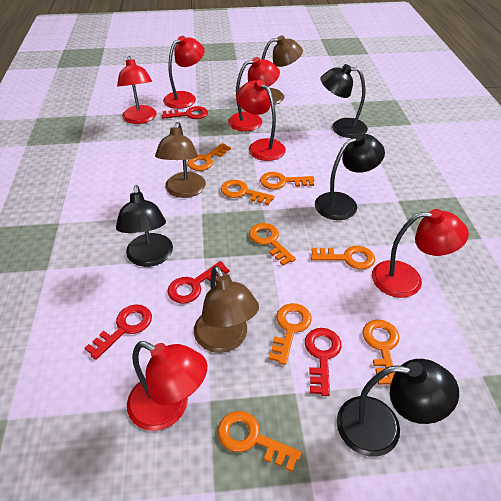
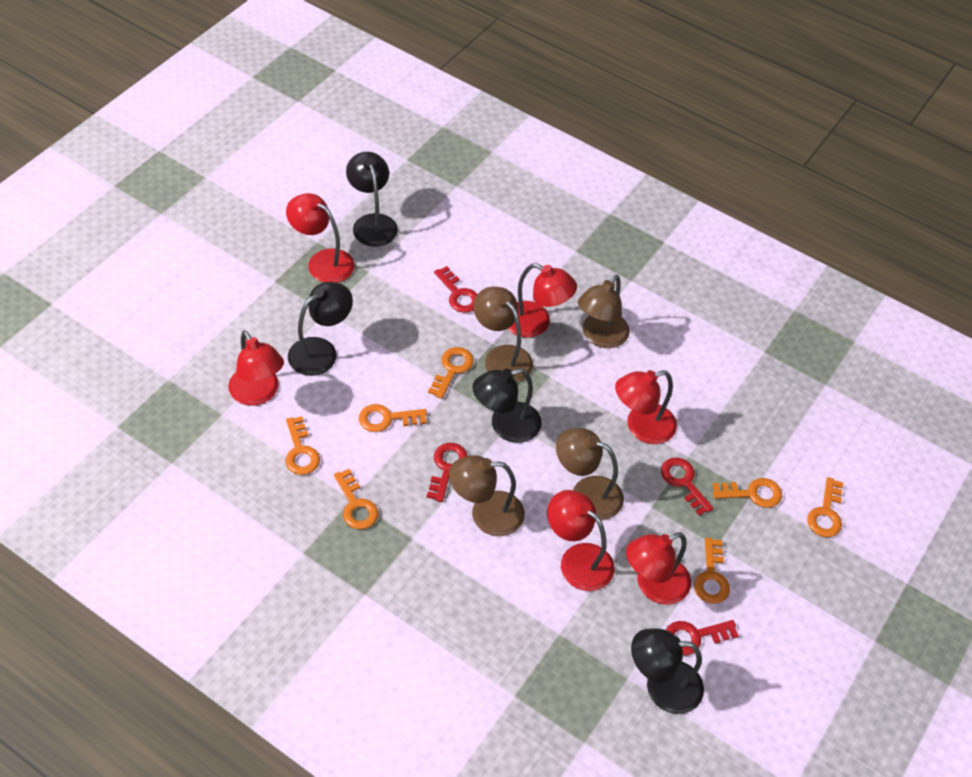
brown lamp: 3 -> 4
orange key: 8 -> 7

